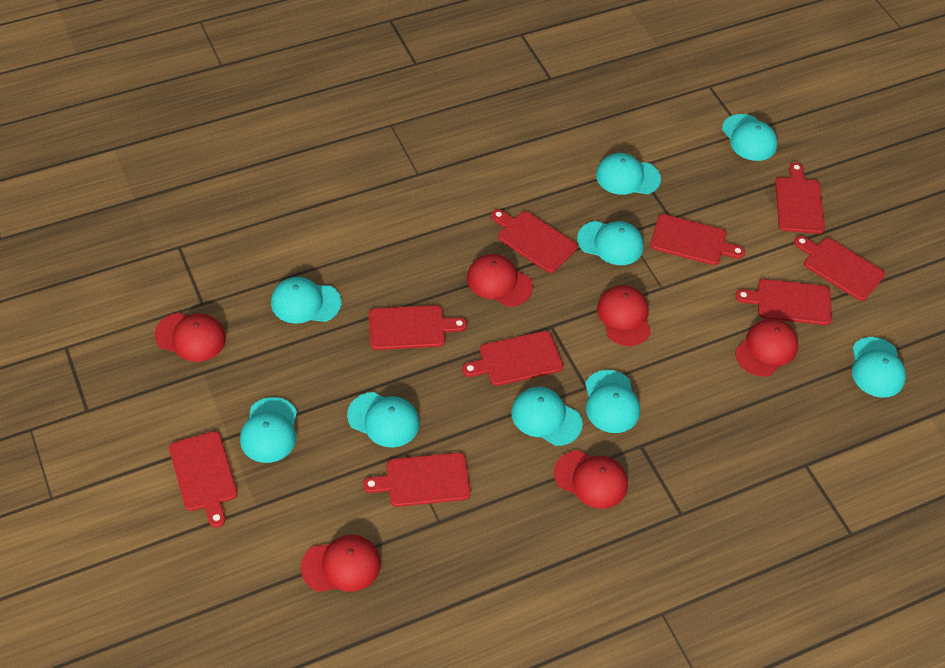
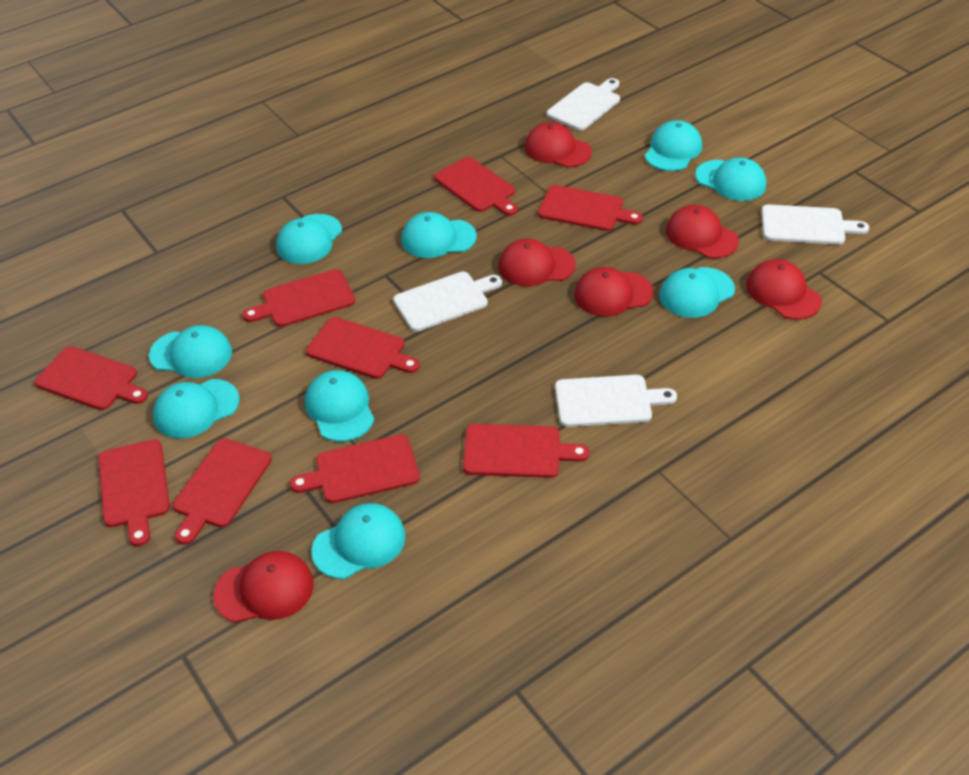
white cutting board: 0 -> 4

